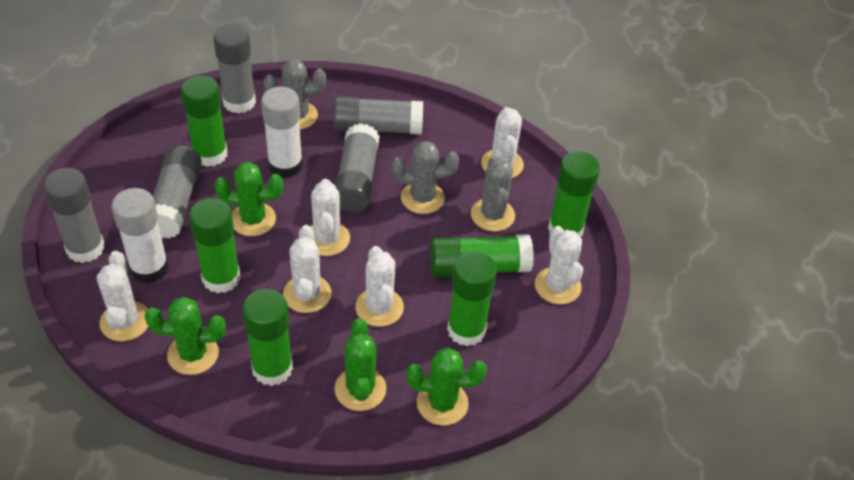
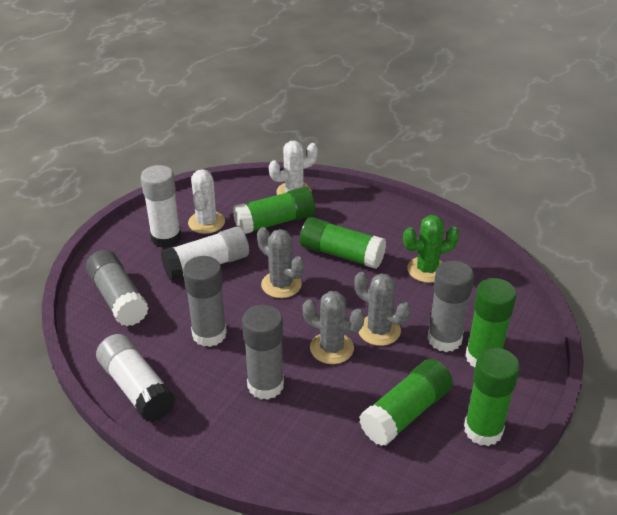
green cactus: 4 -> 1
green glue stick: 6 -> 5
grey glue stick: 5 -> 4
white cactus: 6 -> 2
white glue stick: 2 -> 3

